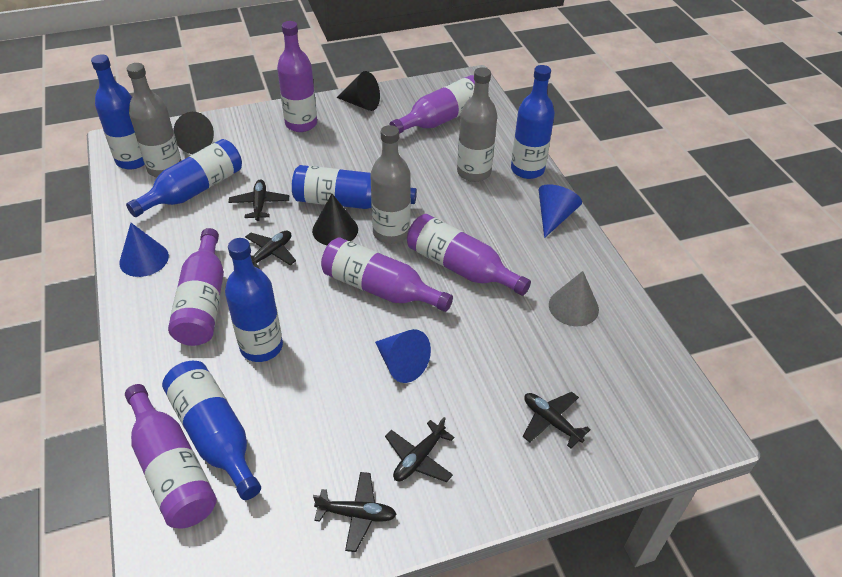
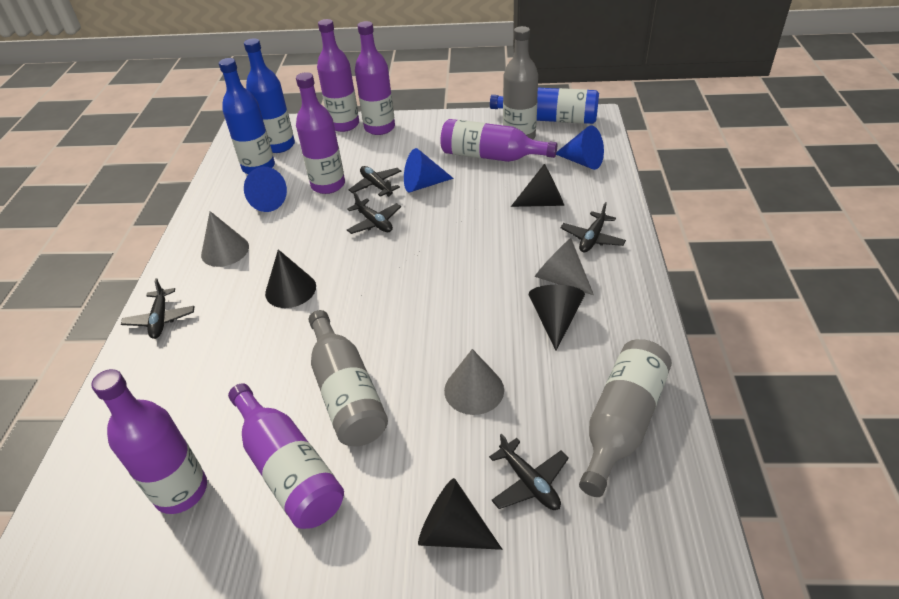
black cone: 3 -> 4
blue bottle: 6 -> 3
grey cone: 1 -> 3

